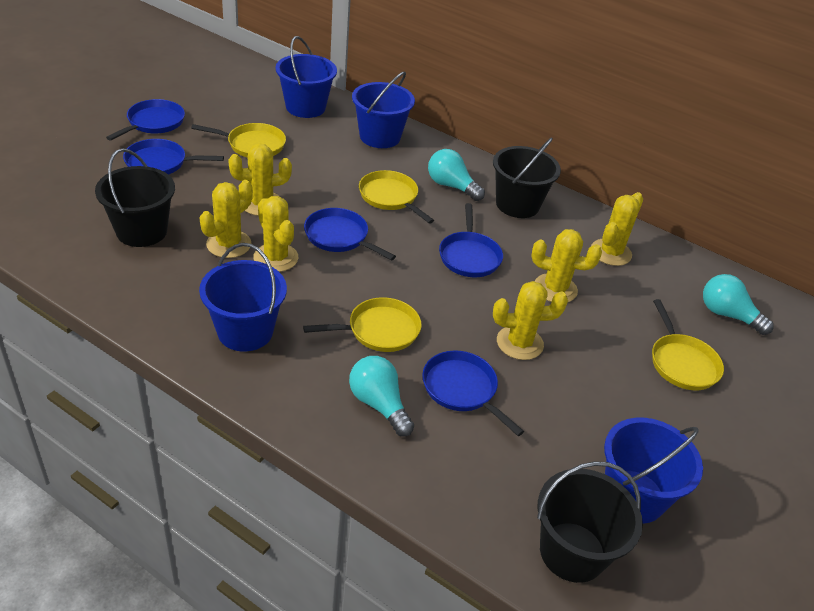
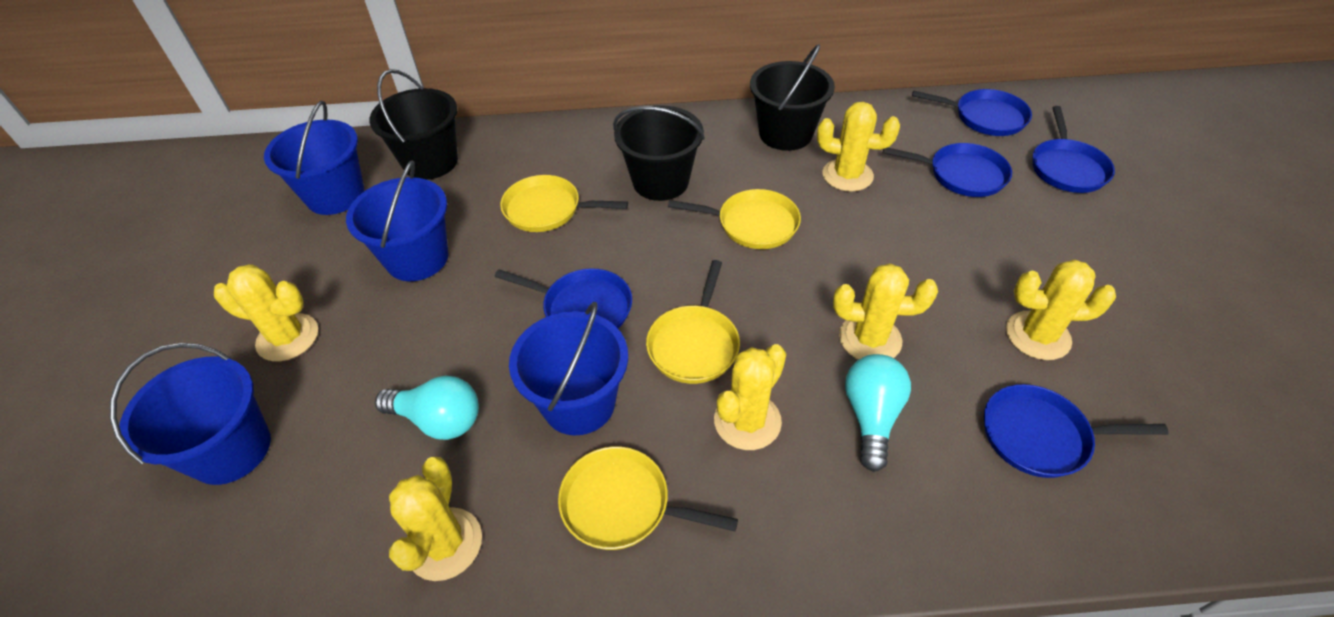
turquoise light bulb: 3 -> 2

